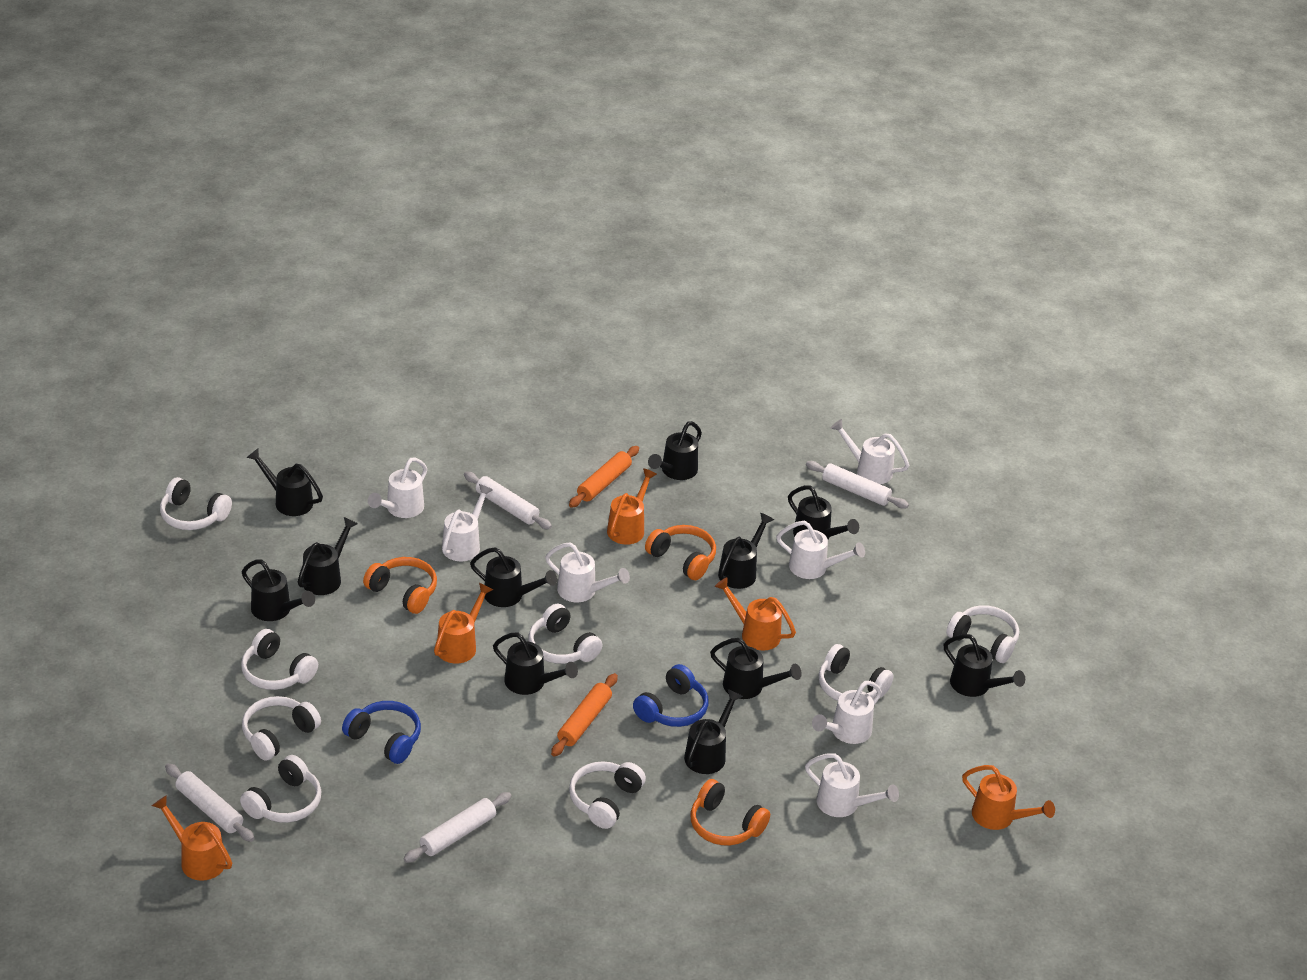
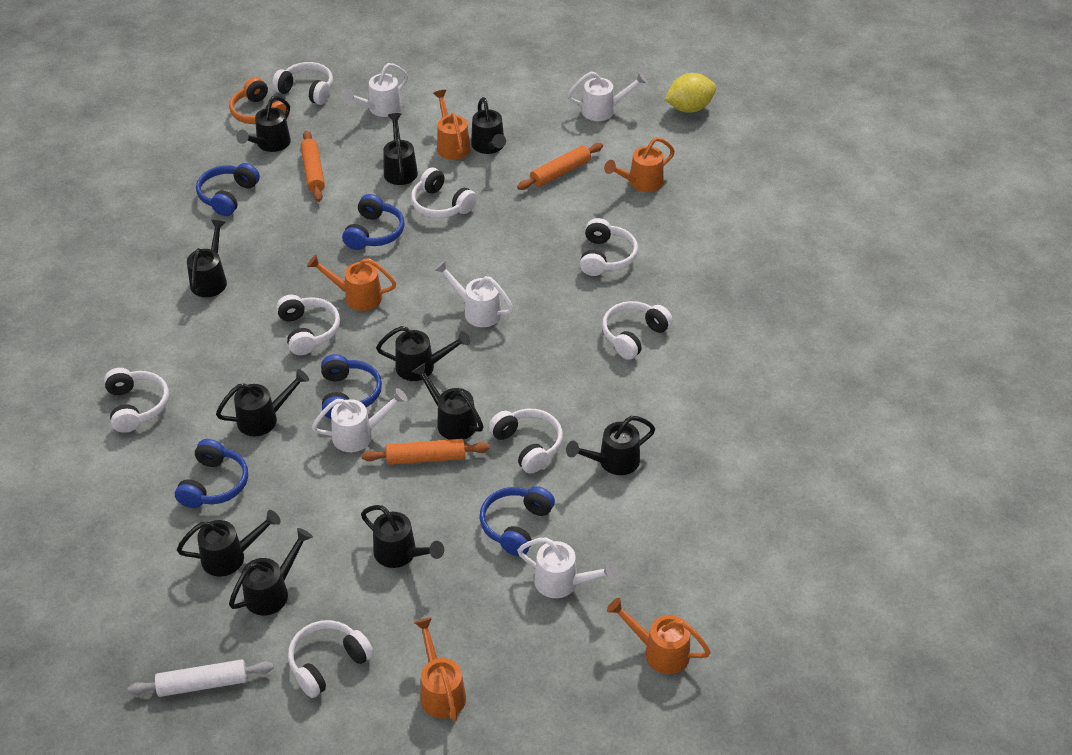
blue headphones: 2 -> 5
orange headphones: 3 -> 1
orange rolling pin: 2 -> 3
white rolling pin: 4 -> 1
white watering can: 7 -> 5
yellow lemon: 0 -> 1

